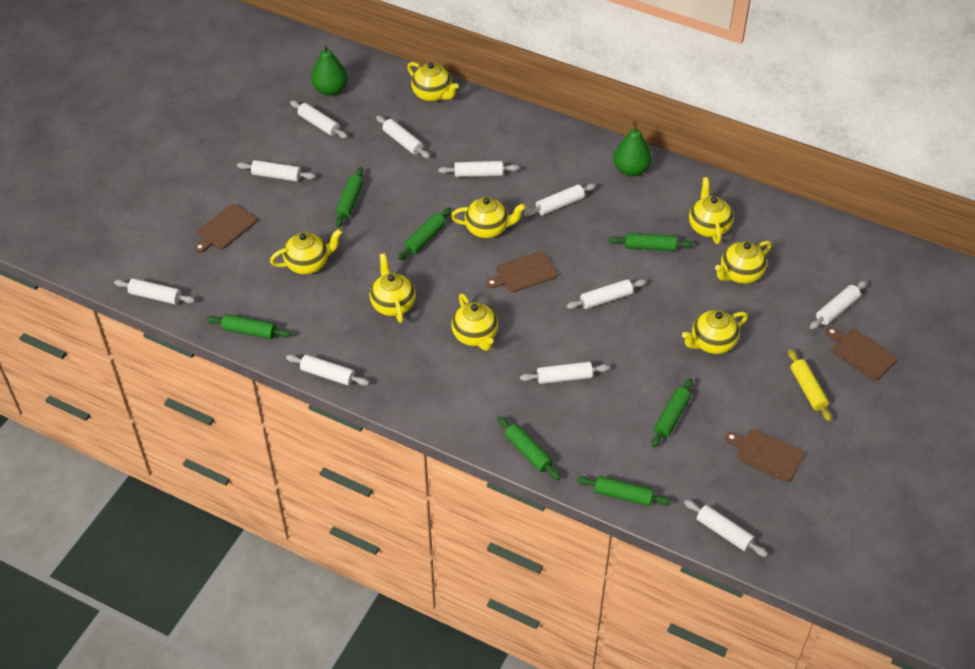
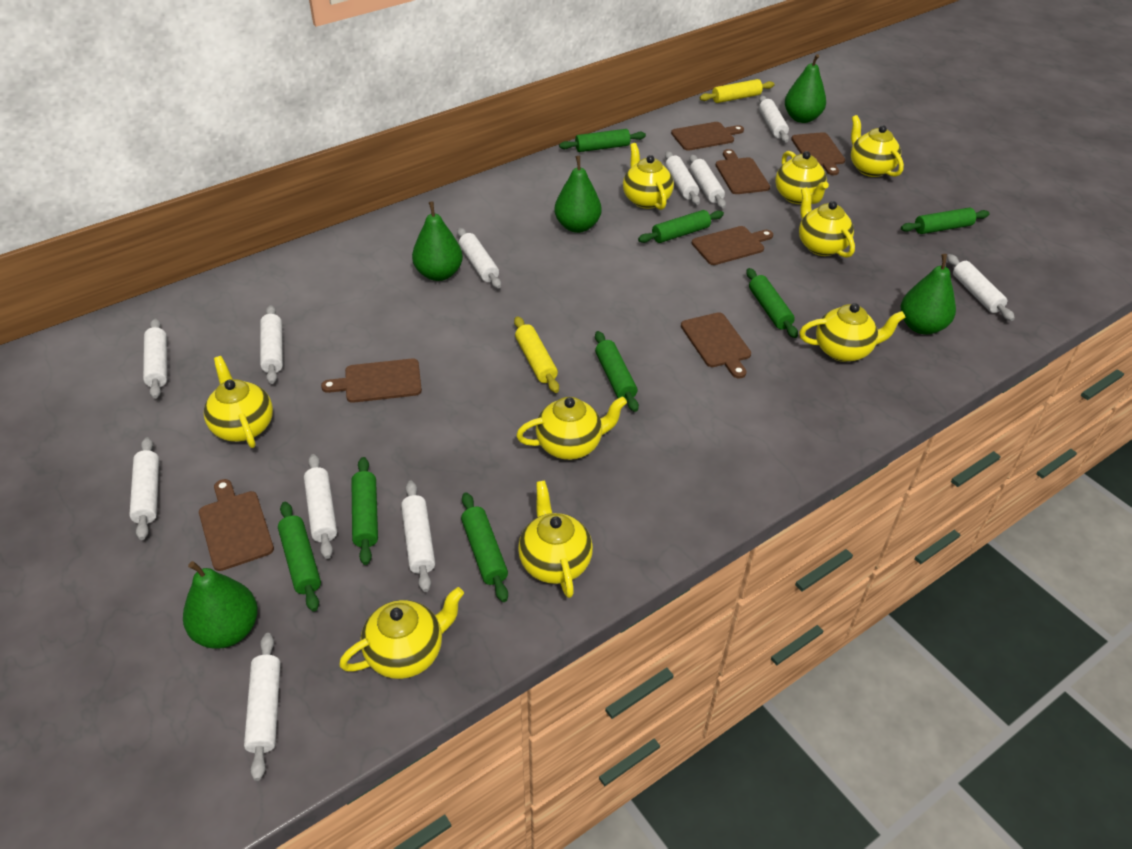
brown cutting board: 4 -> 7
green pear: 2 -> 5
green rolling pin: 7 -> 8
yellow rolling pin: 1 -> 2
yellow teapot: 8 -> 9

